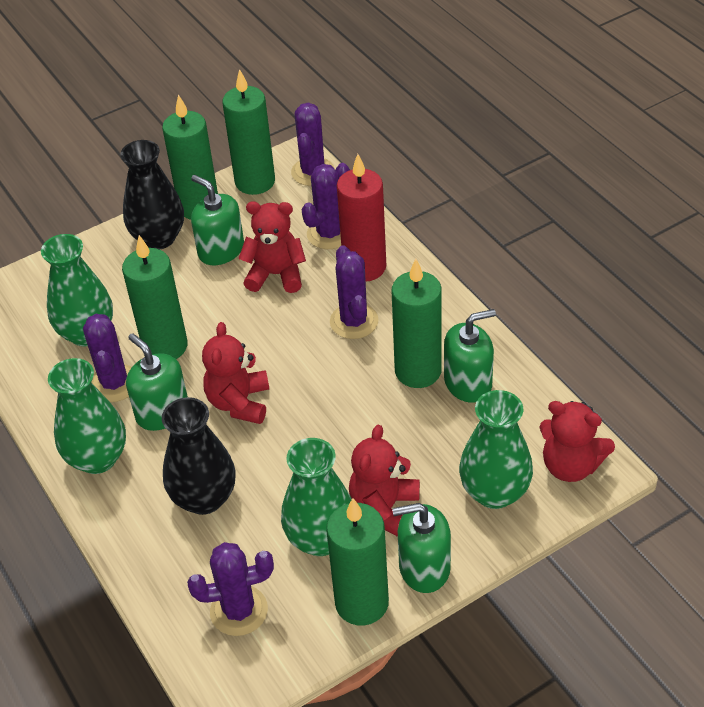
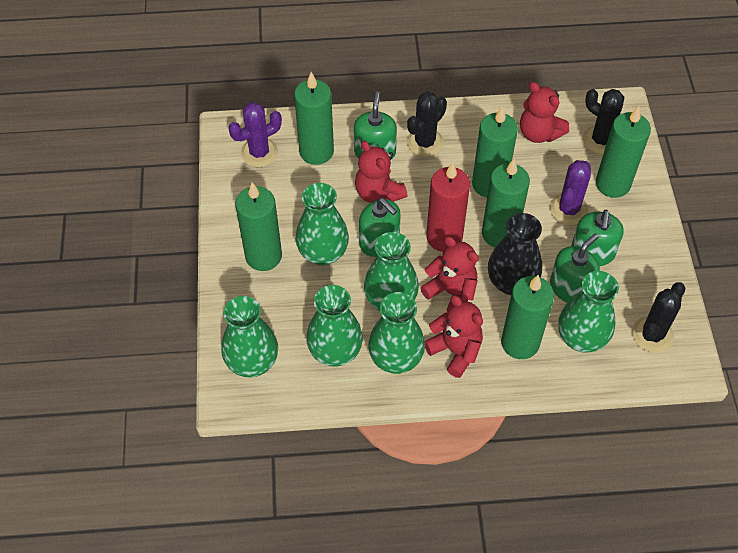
black cactus: 0 -> 3
black vase: 2 -> 1
green candle: 5 -> 6
green vase: 4 -> 6
purple cactus: 5 -> 2

